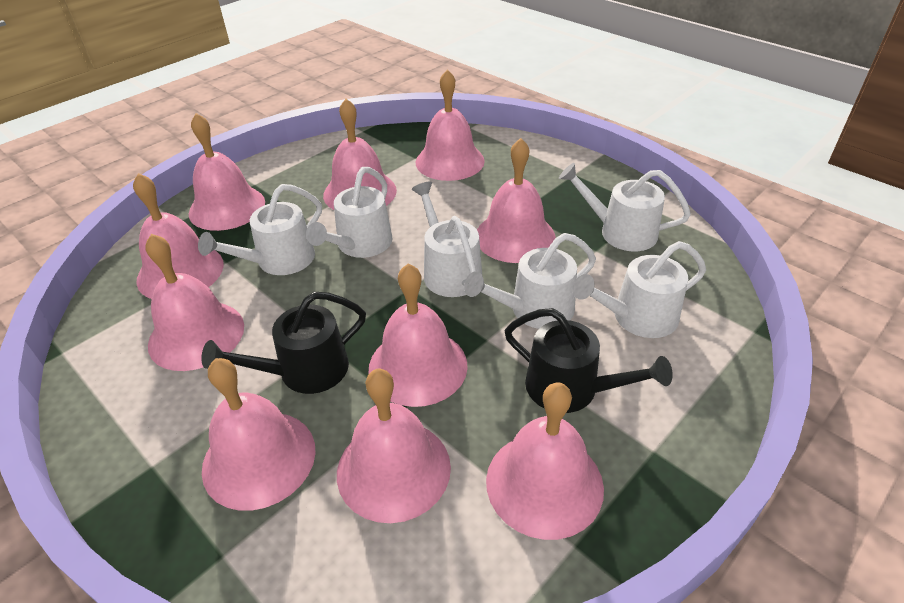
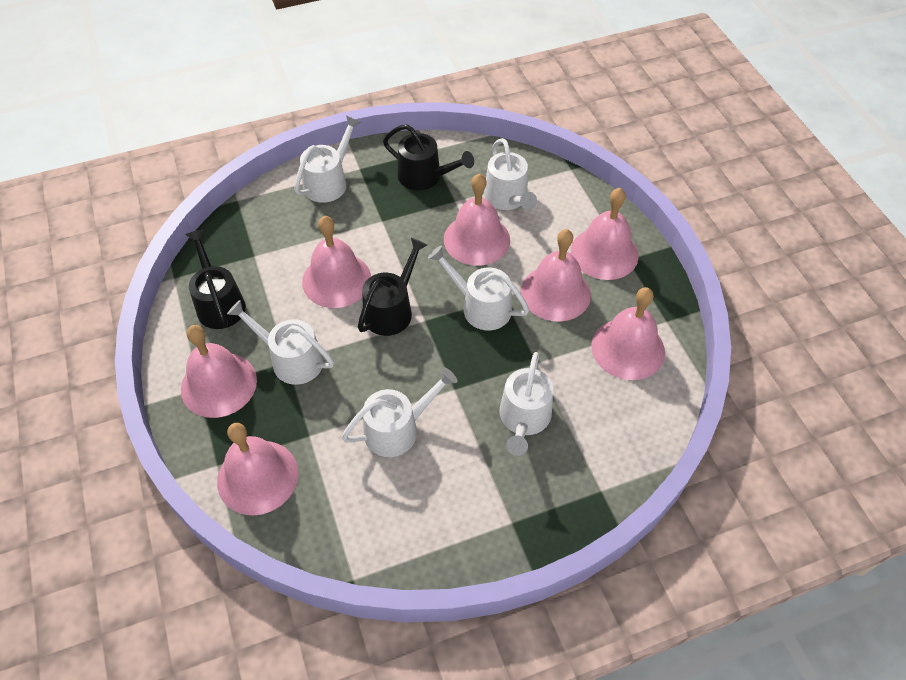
black watering can: 2 -> 3
pink bell: 10 -> 7

